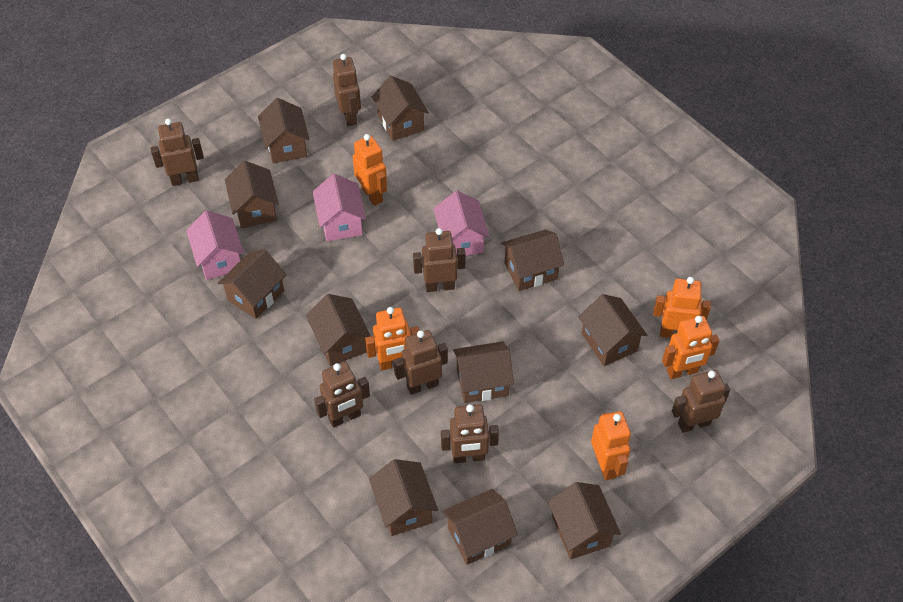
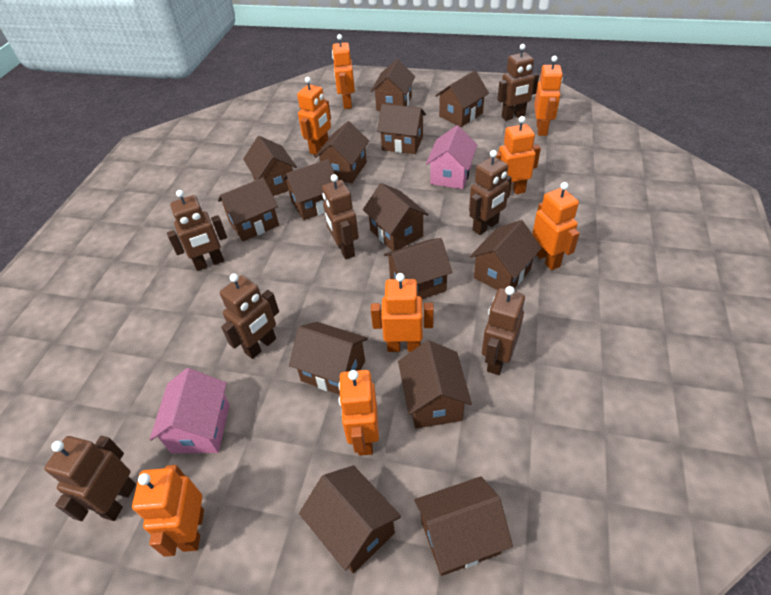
brown house: 11 -> 14
orange robot: 5 -> 8
pink house: 3 -> 2

